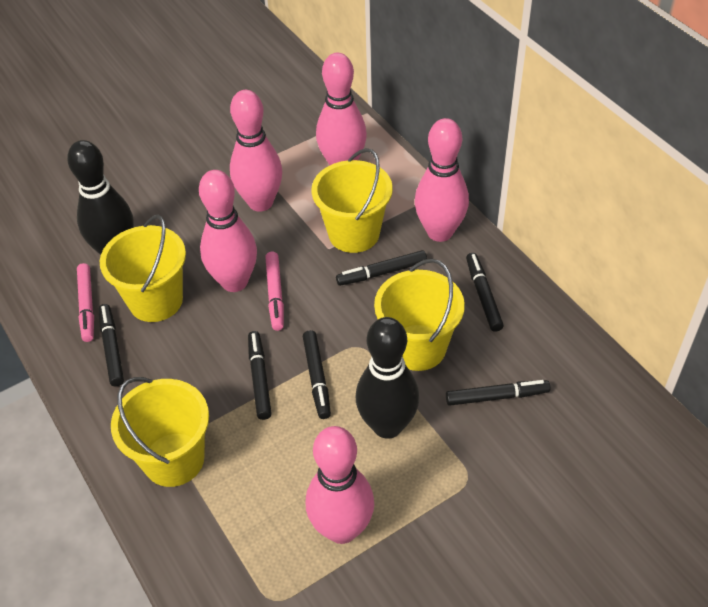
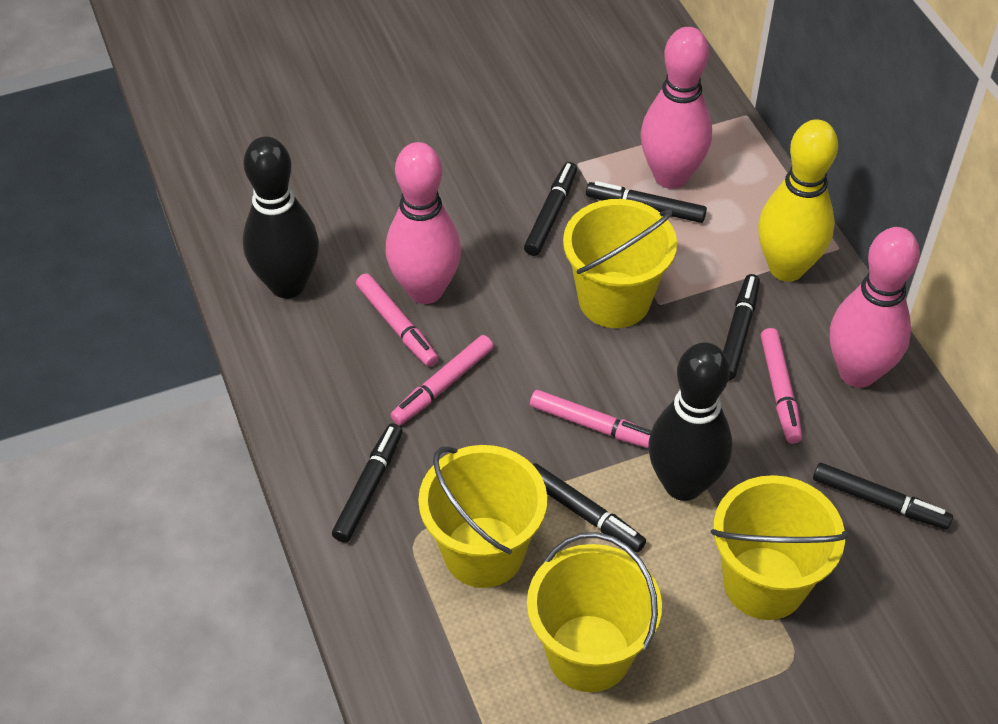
pink bowling pin: 5 -> 3
pink marker: 2 -> 4
yellow bowling pin: 0 -> 1

